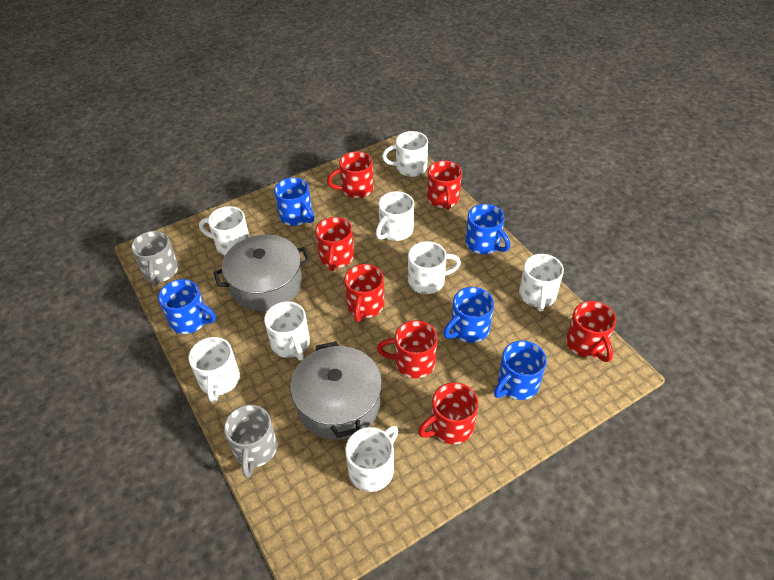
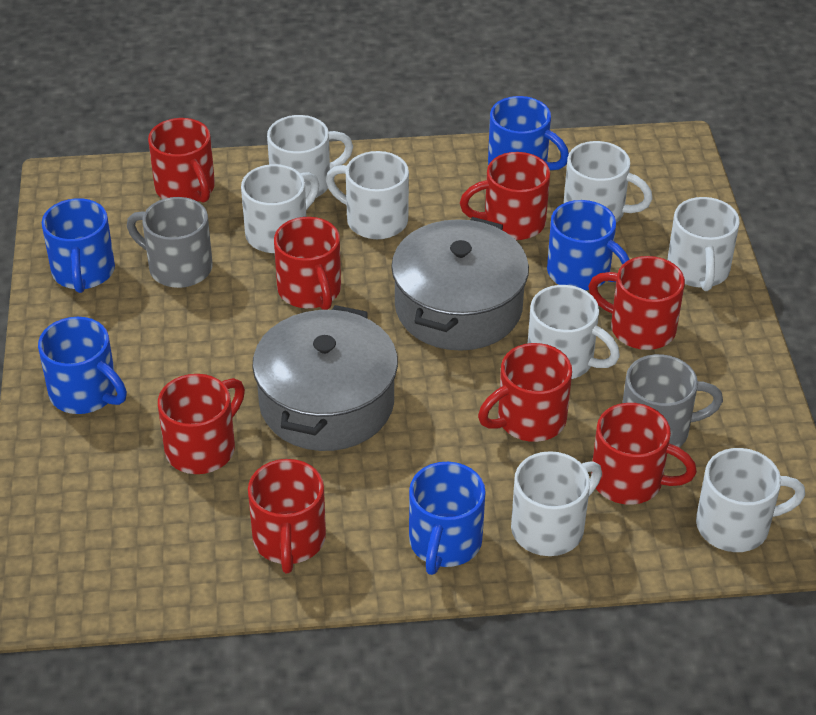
red mug: 7 -> 8

